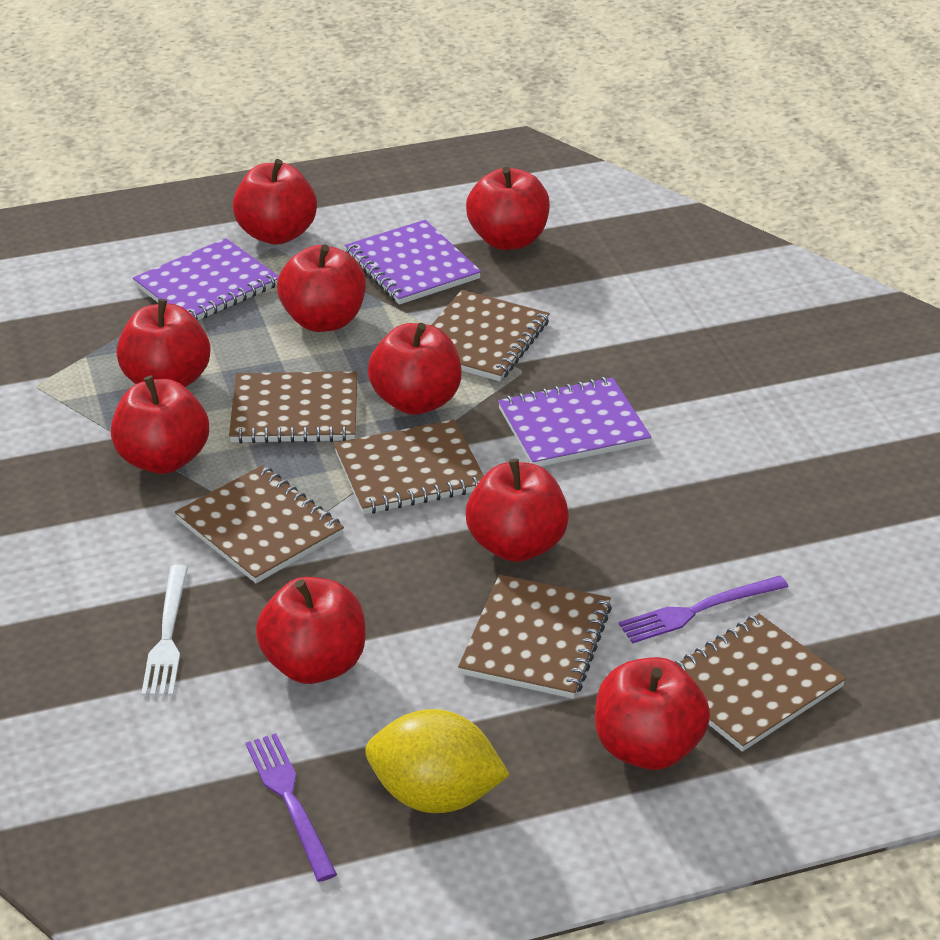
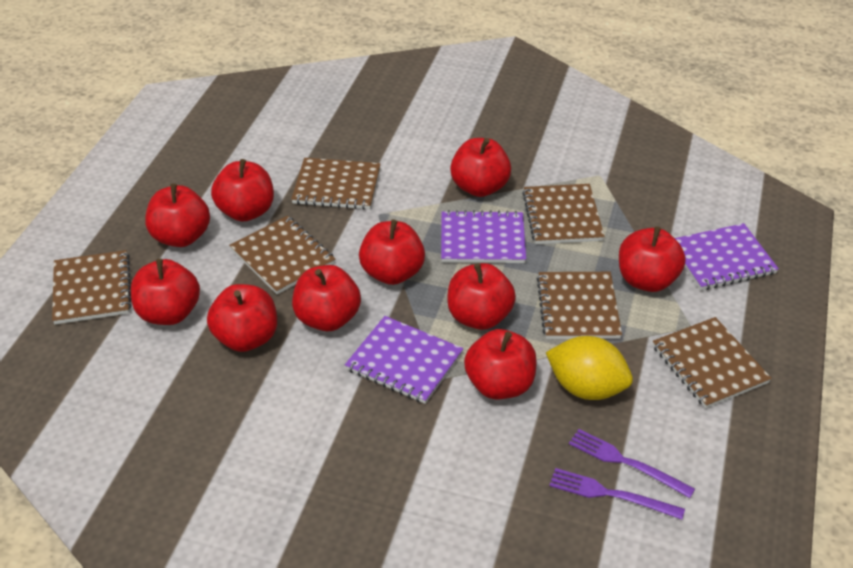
red apple: 9 -> 10
white fork: 1 -> 0

